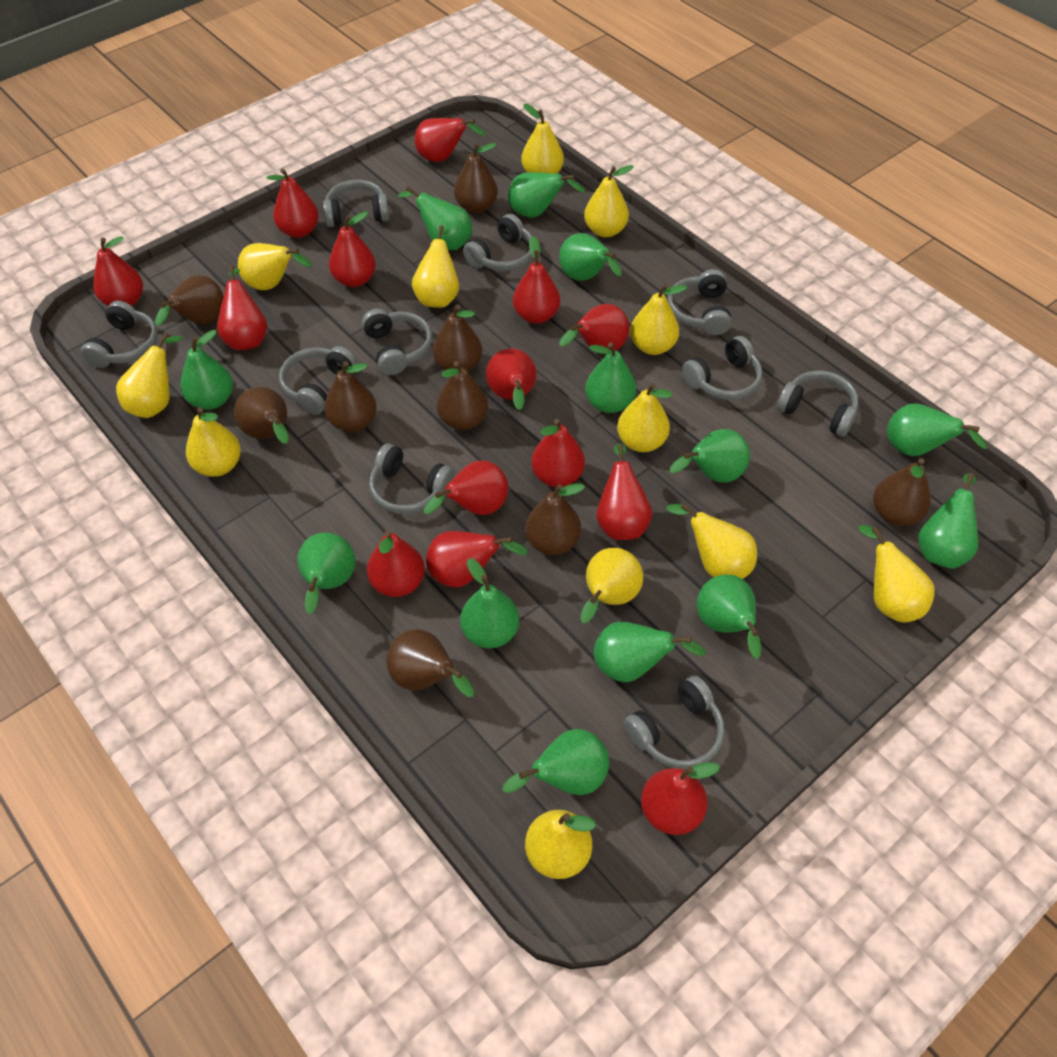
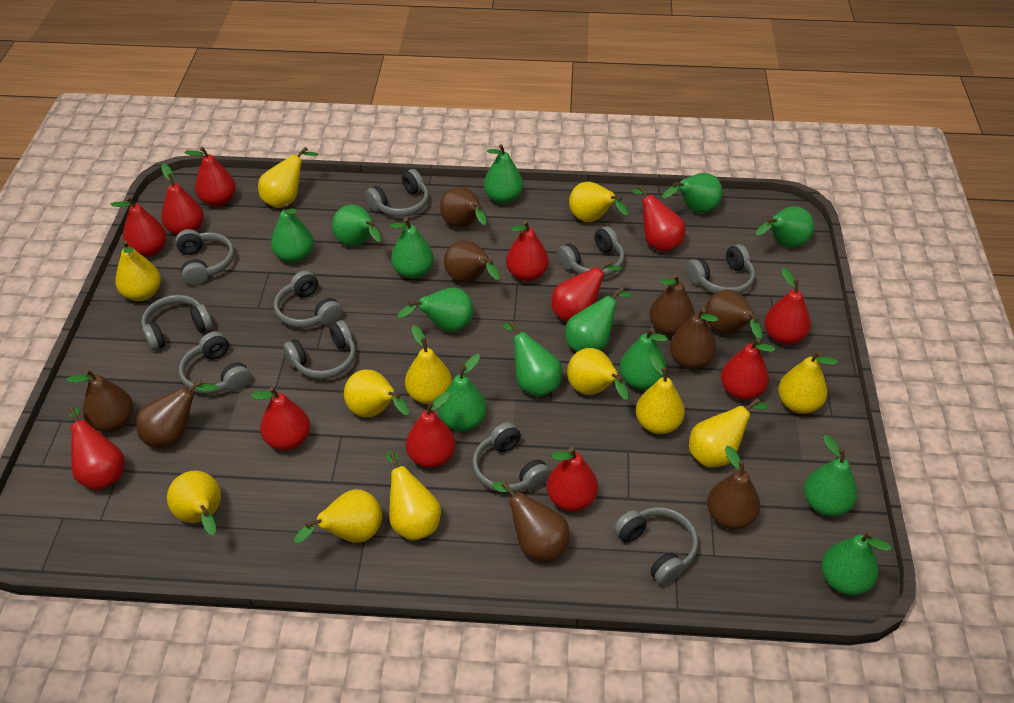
red pear: 14 -> 12

